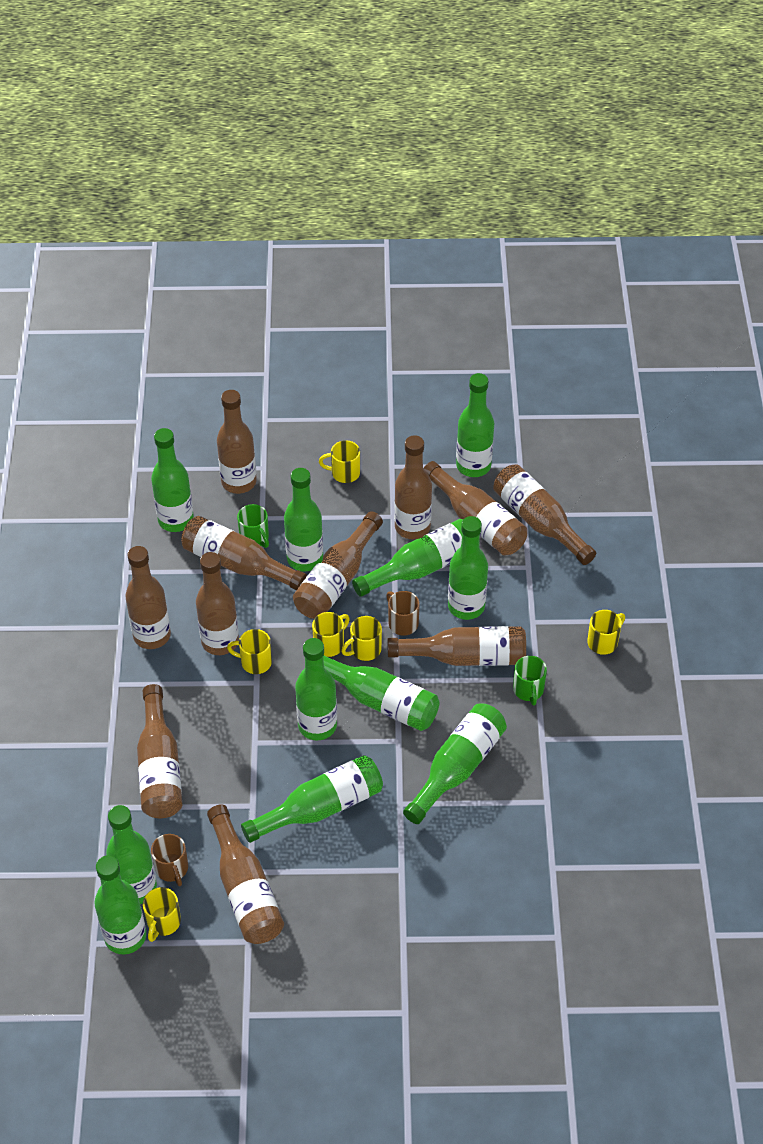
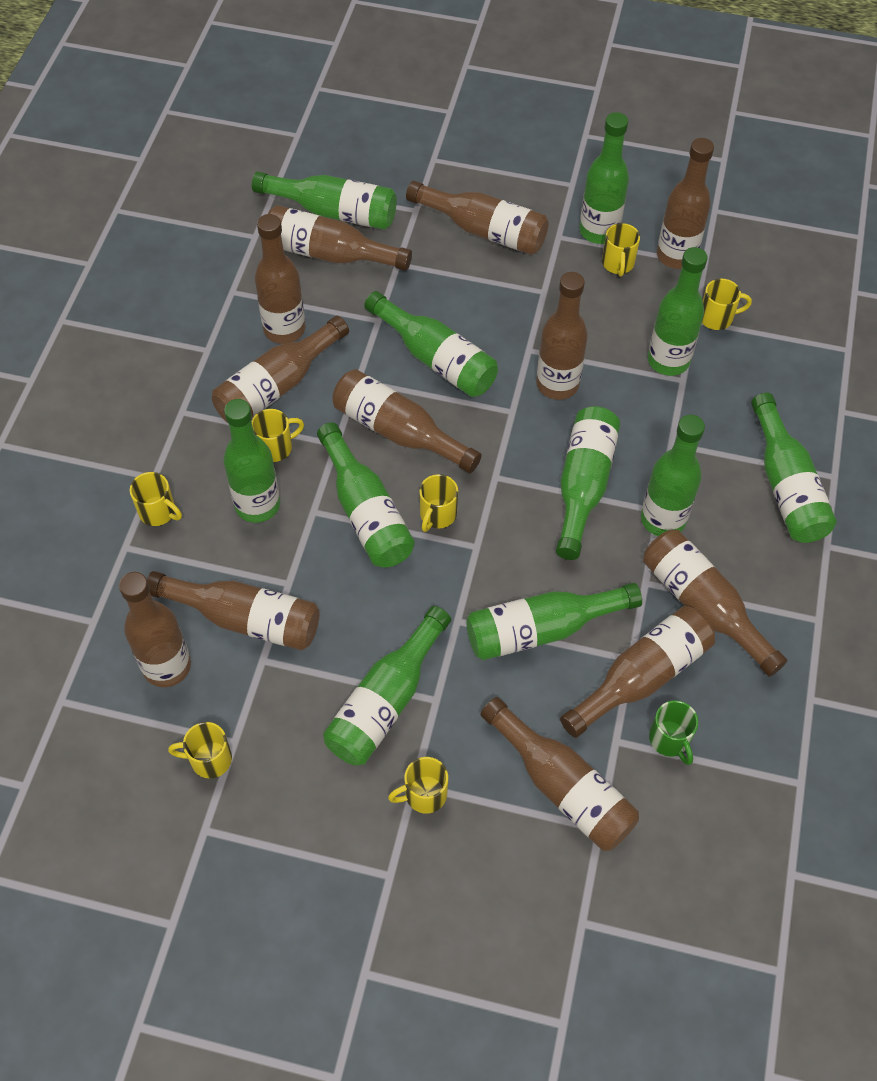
brown bottle: 11 -> 12
brown mug: 2 -> 0
green mug: 2 -> 1
yellow mug: 6 -> 7

